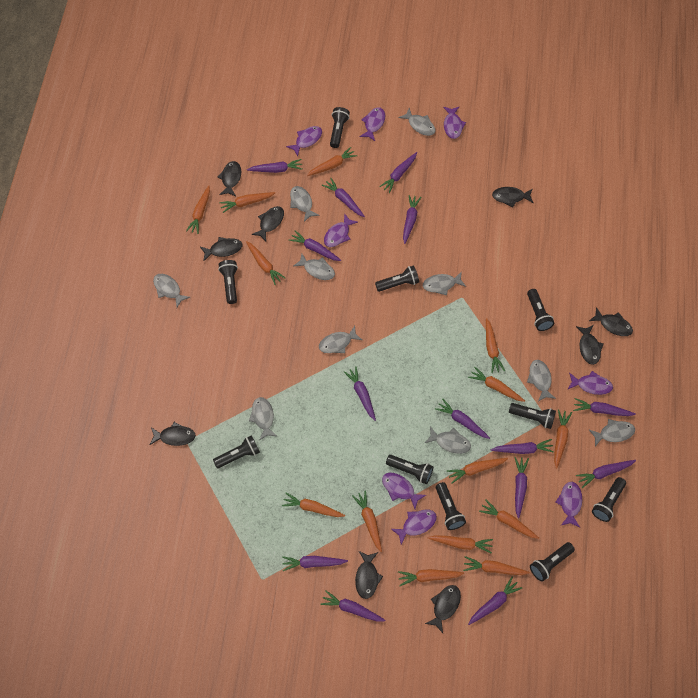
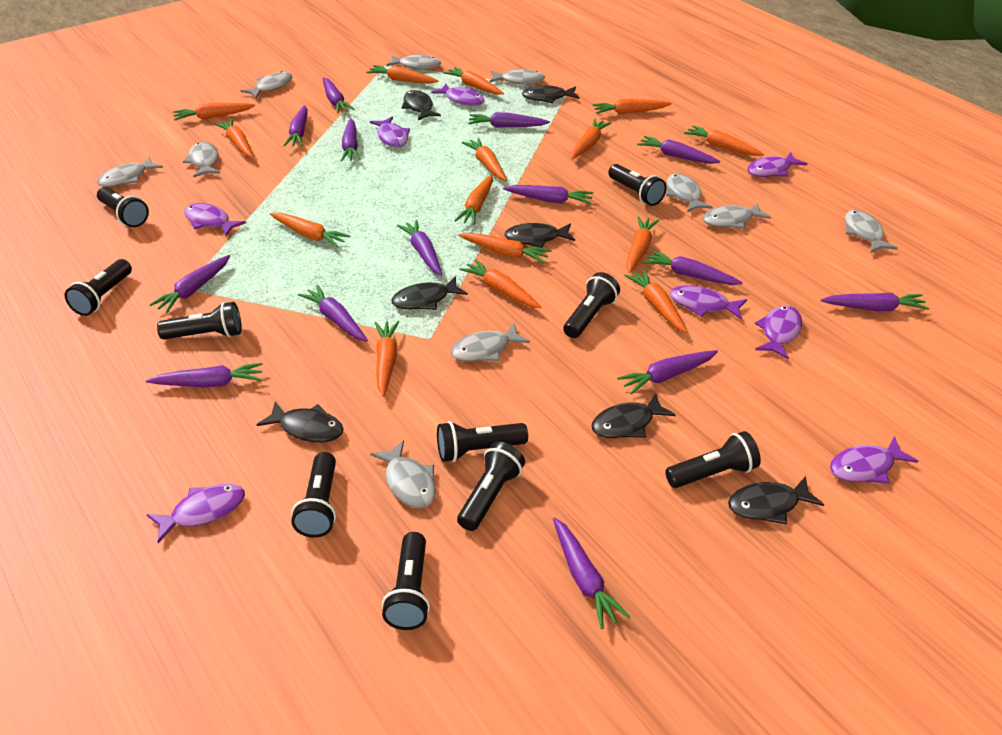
black fish: 9 -> 7
orange carrot: 14 -> 15

